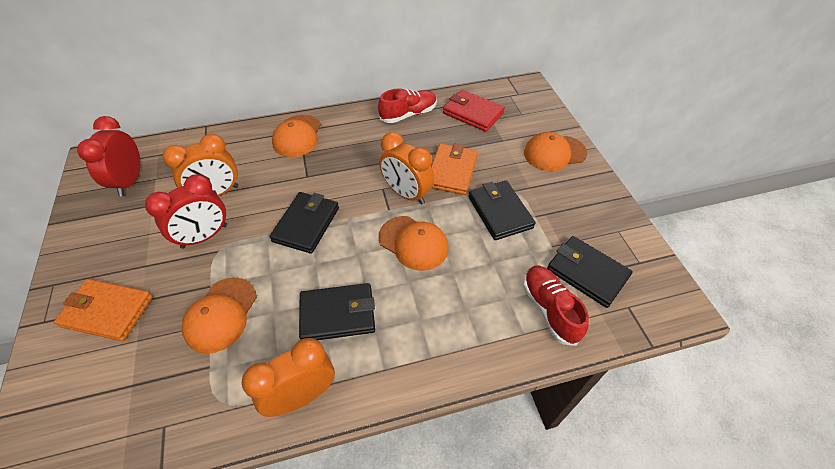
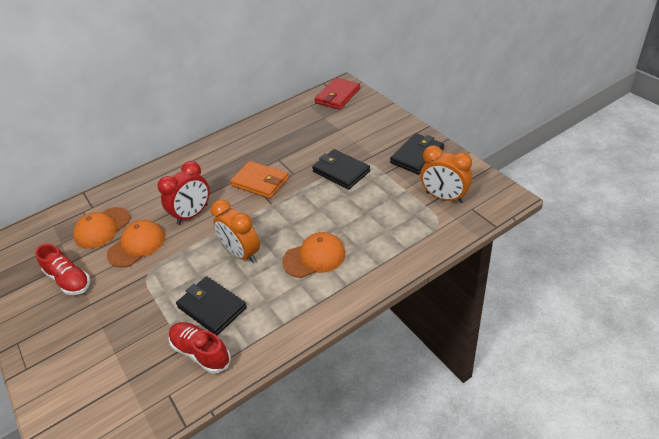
black wallet: 4 -> 3
orange cap: 4 -> 3
orange clock: 3 -> 2
orange wallet: 2 -> 1
red clock: 2 -> 1

